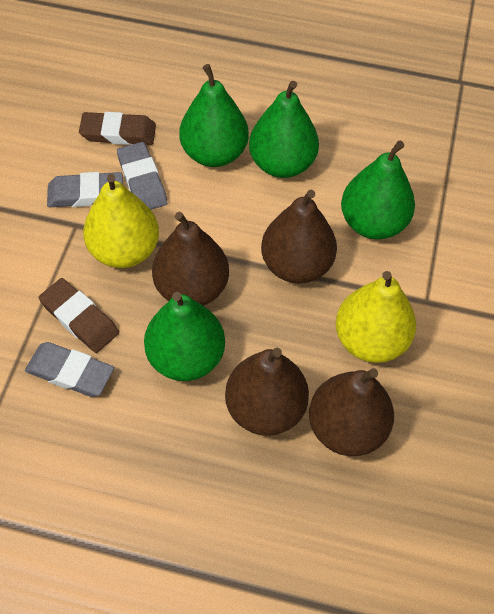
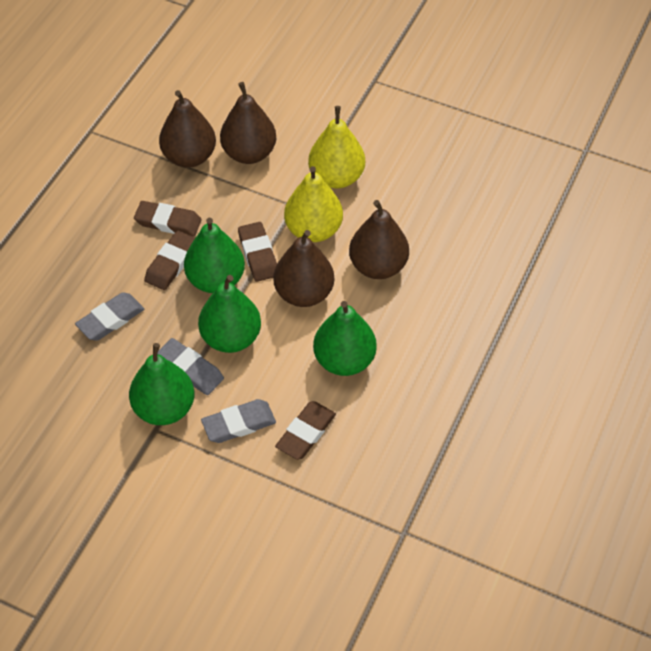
brown eraser: 2 -> 4

